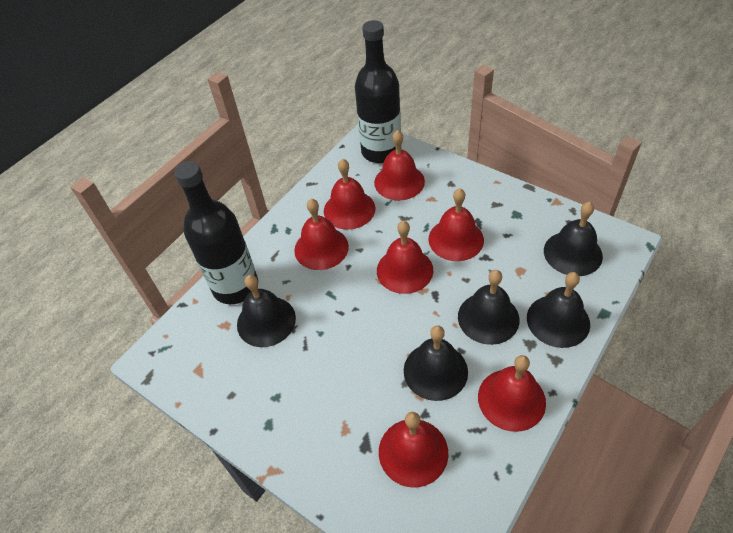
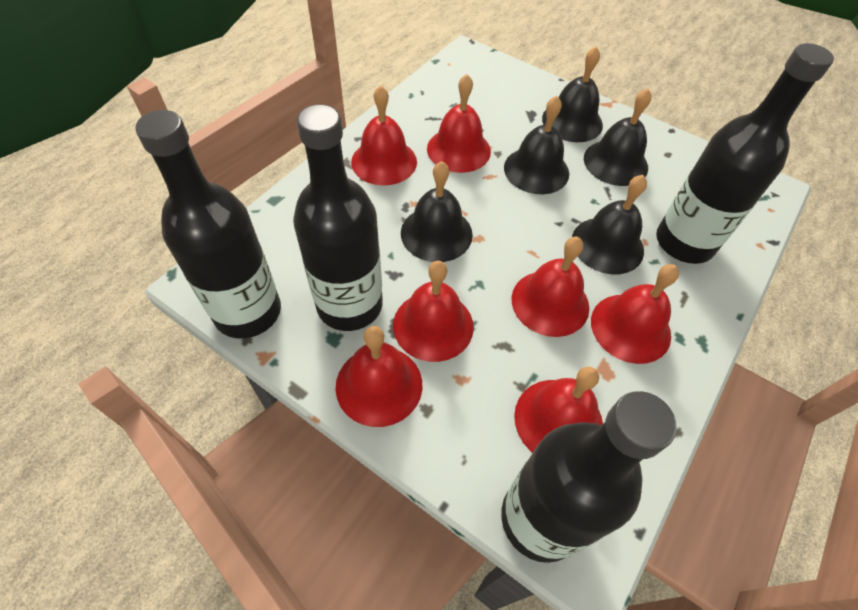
black bottle: 2 -> 4

